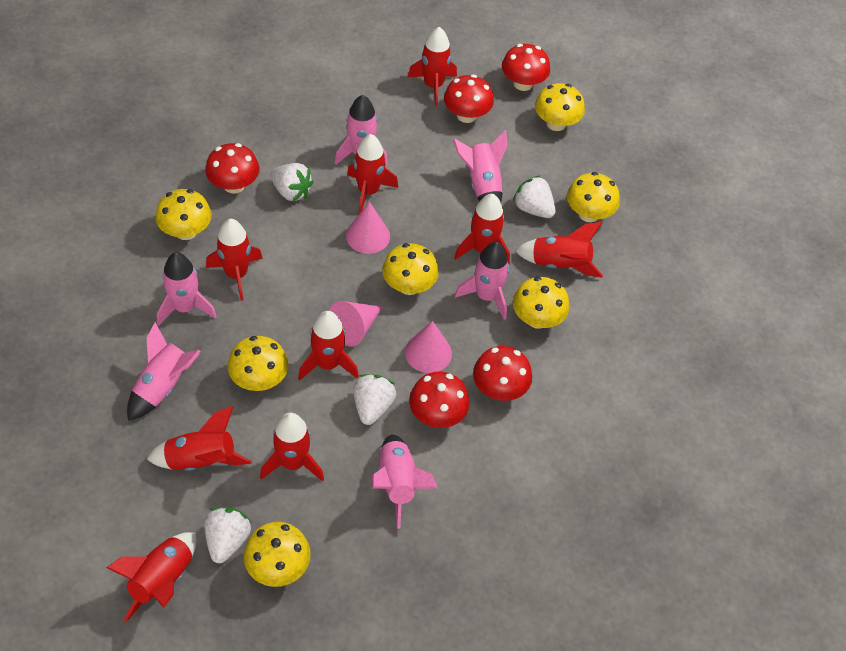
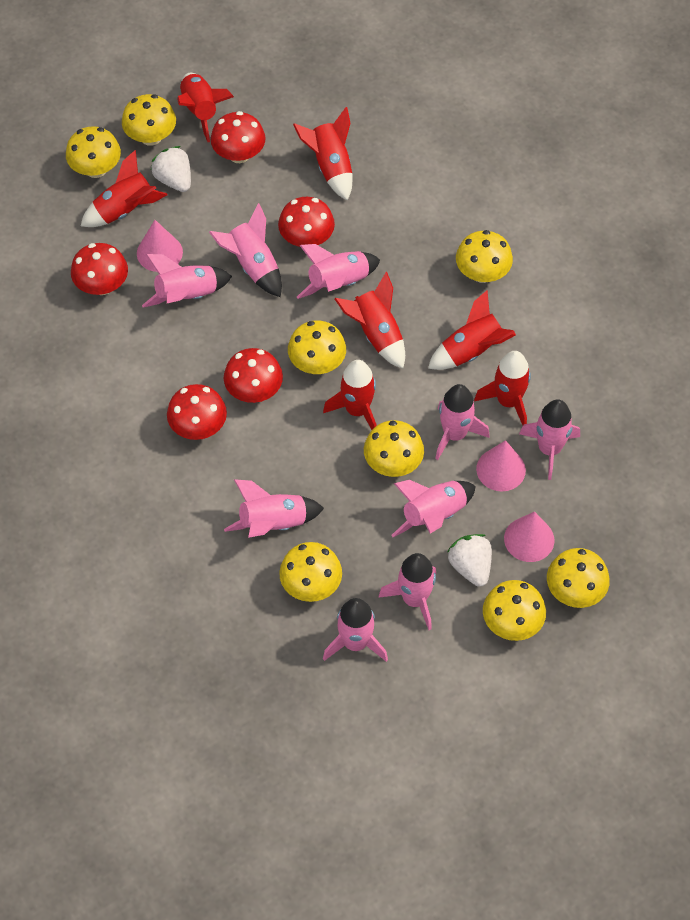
pink rocket: 6 -> 9
red rocket: 9 -> 7
white strawberry: 4 -> 2
yellow mushroom: 7 -> 8

